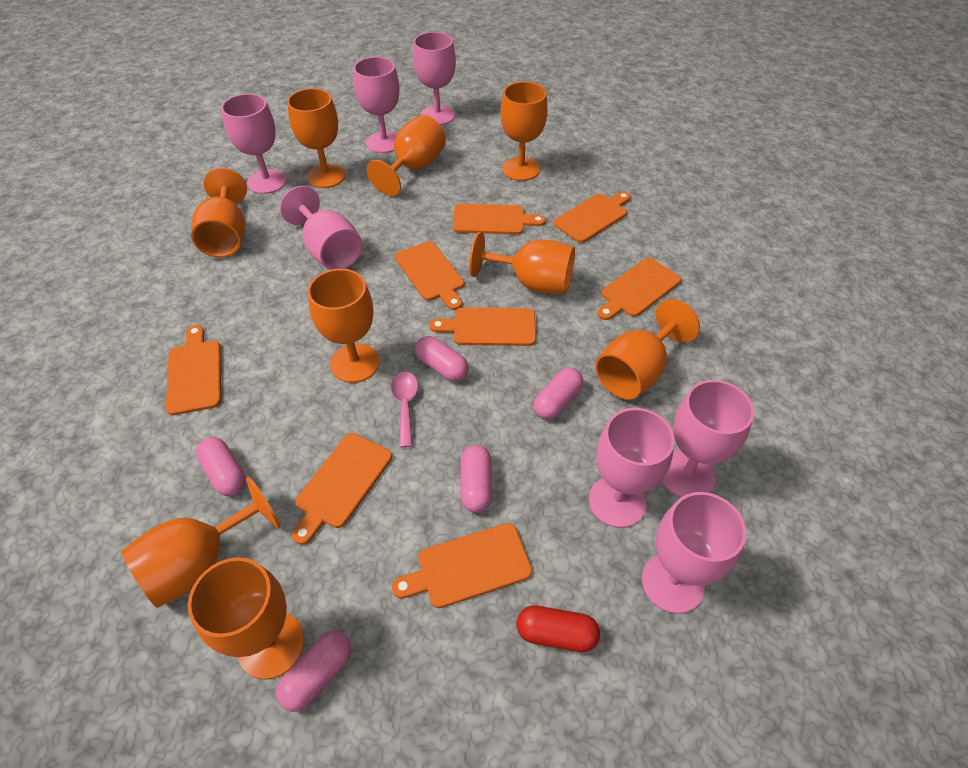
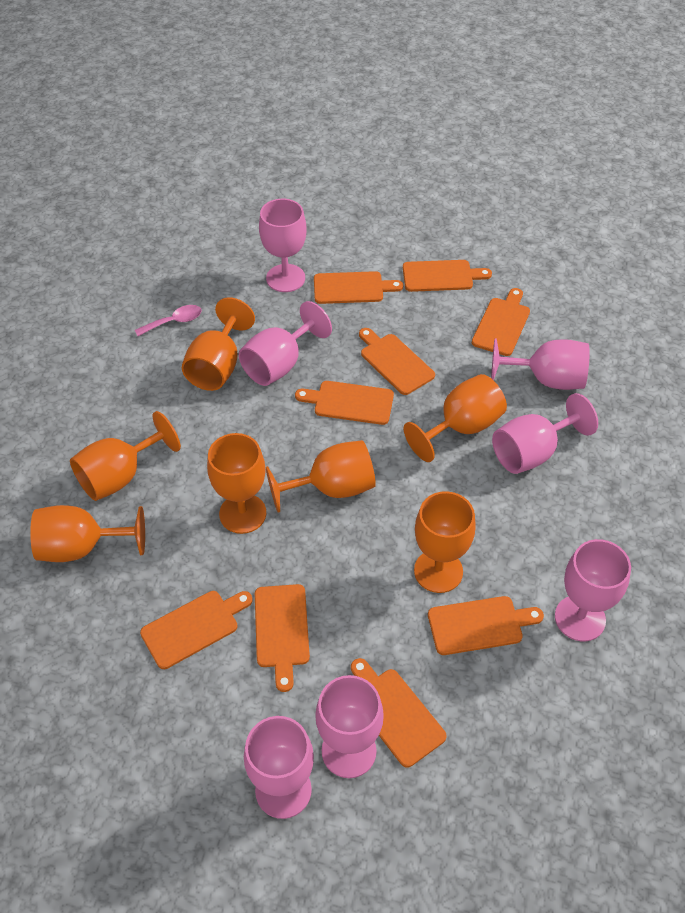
orange cutting board: 8 -> 9
orange goblet: 9 -> 7
pink capsule: 5 -> 0
red capsule: 1 -> 0

